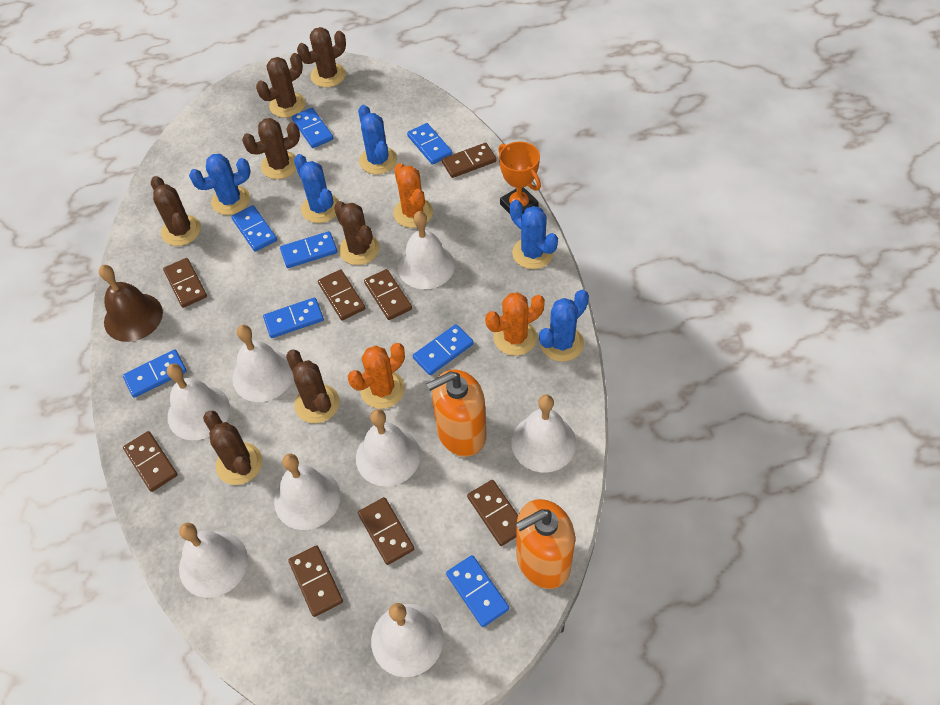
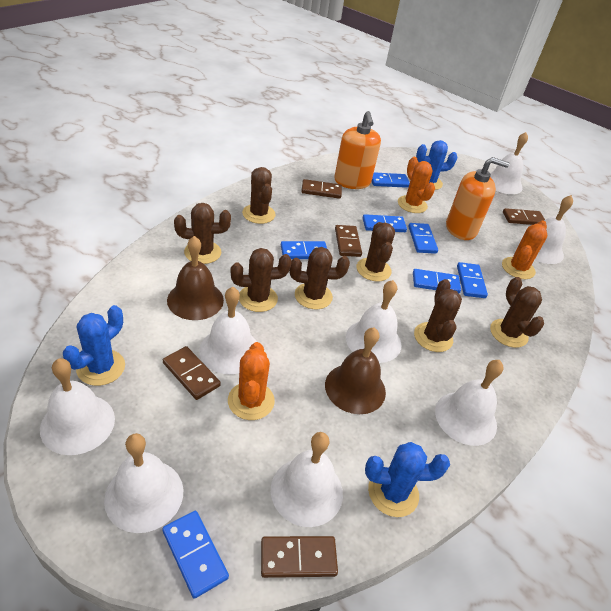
blue cactus: 5 -> 3
blue domino: 8 -> 7
brown bell: 1 -> 2
brown domino: 8 -> 5
orange trophy: 1 -> 0

